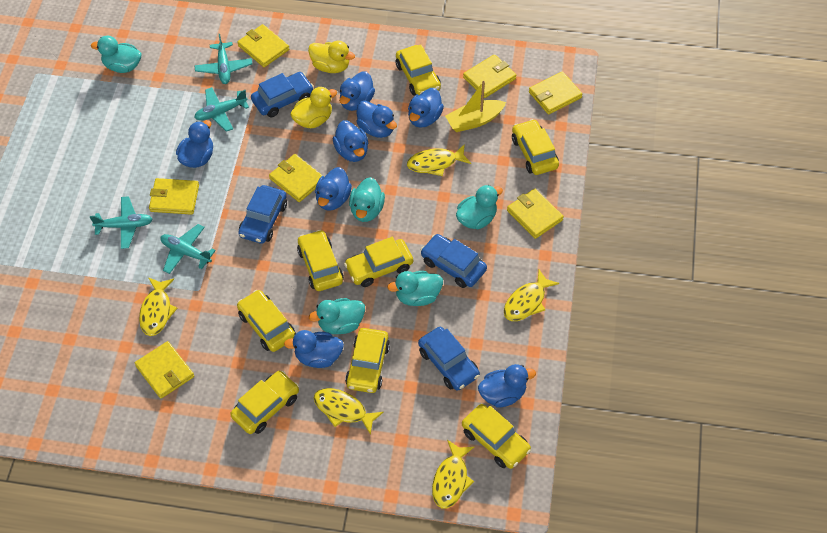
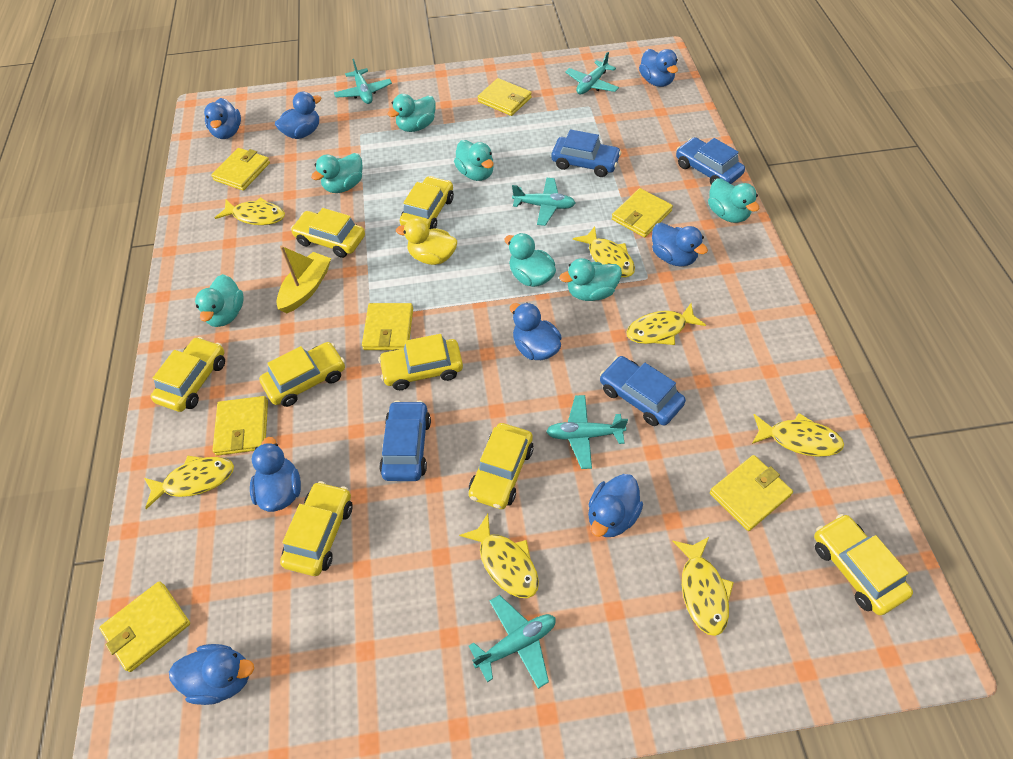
turquoise duck: 5 -> 7
turquoise plane: 4 -> 5
yellow duck: 2 -> 1
yellow fish: 5 -> 7

